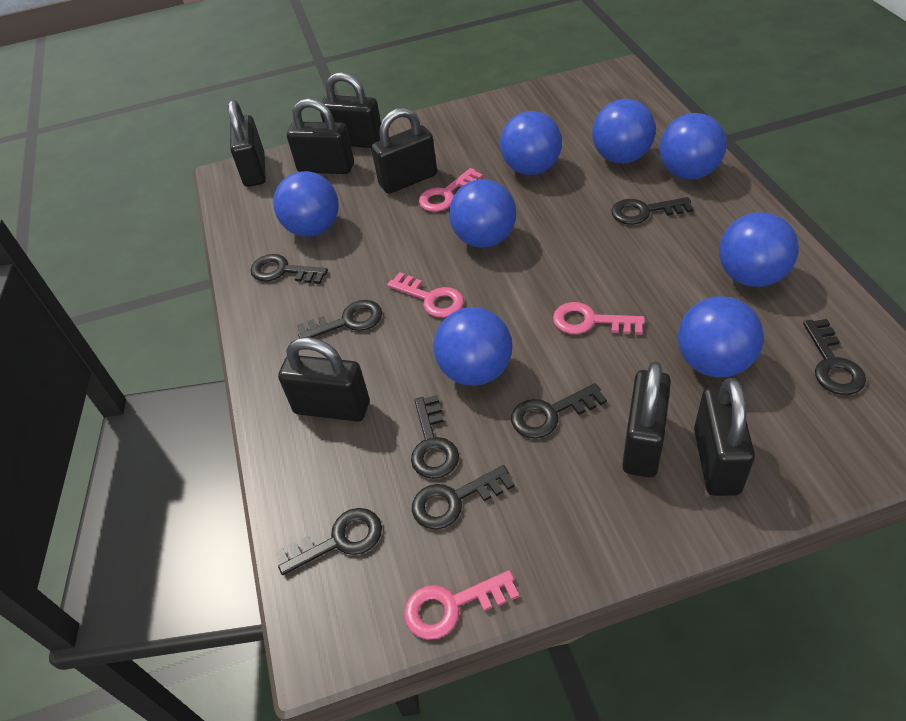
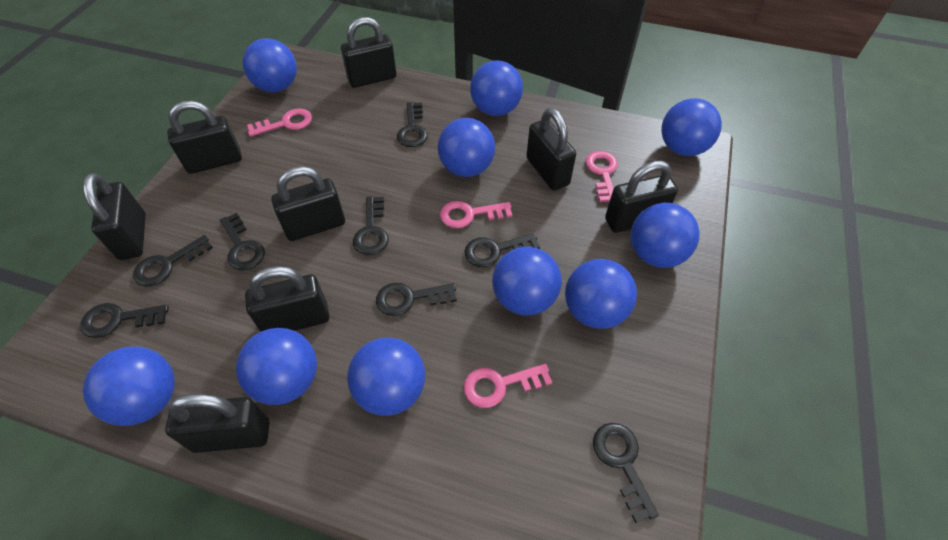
black padlock: 7 -> 8
blue ball: 8 -> 10

